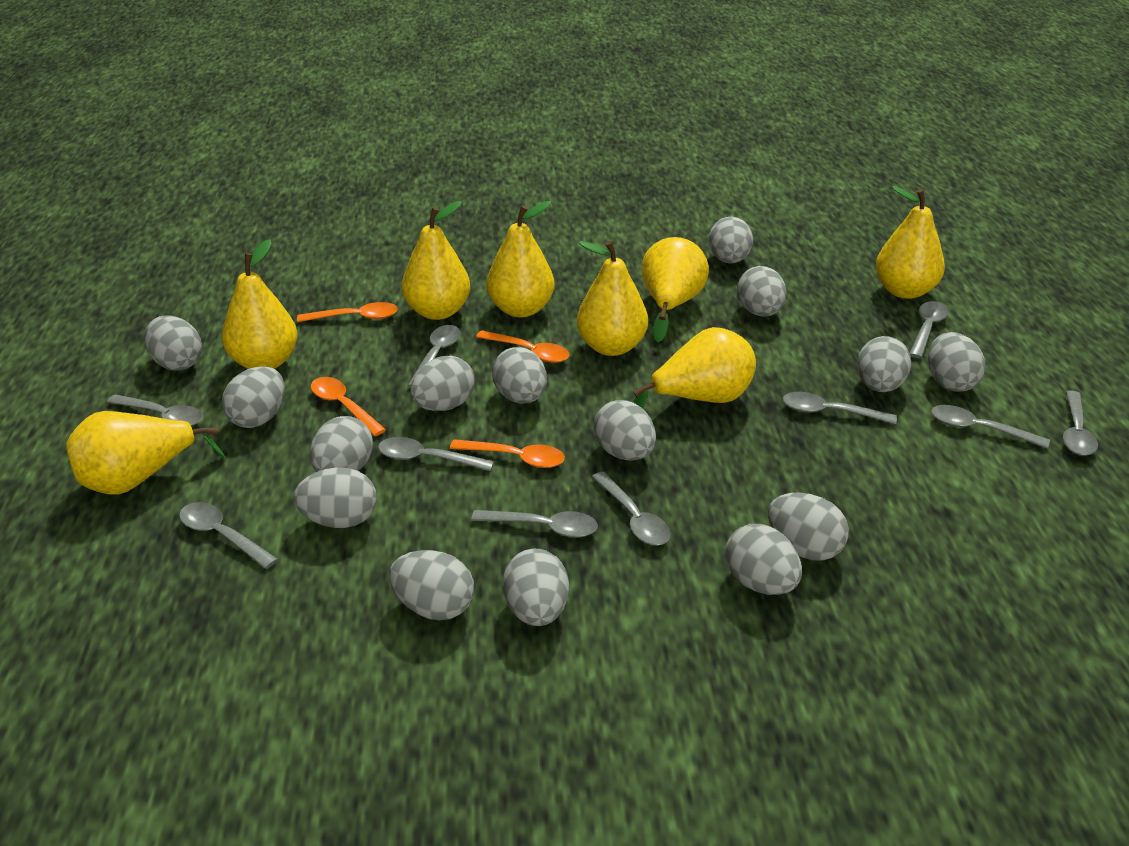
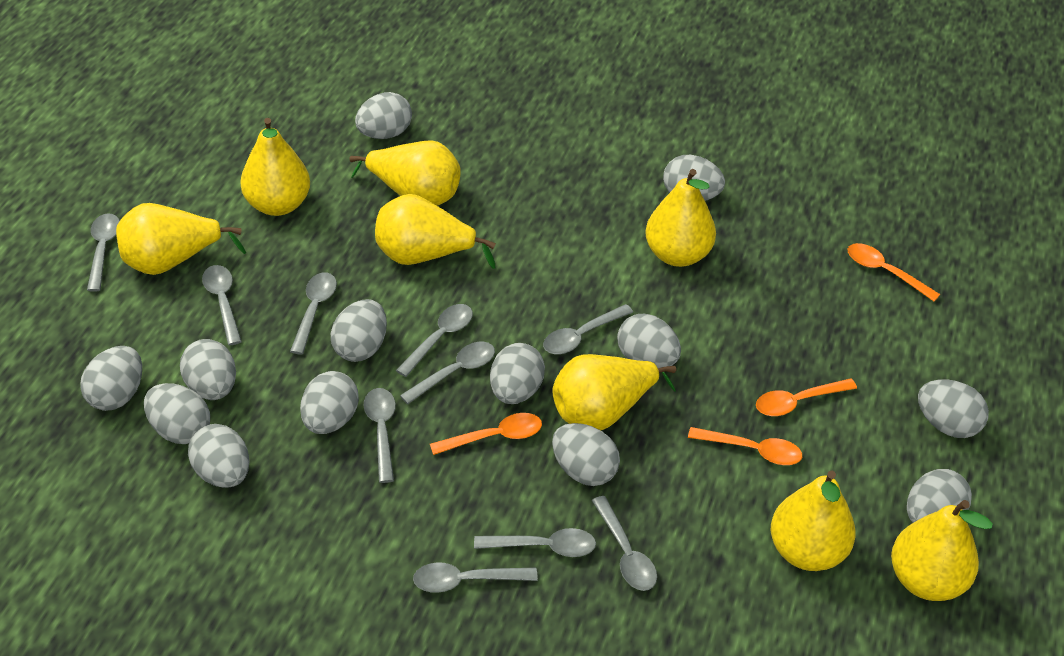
grey egg: 15 -> 13

